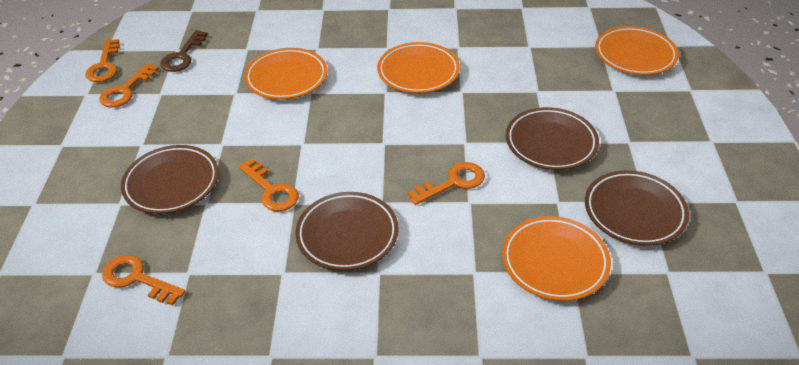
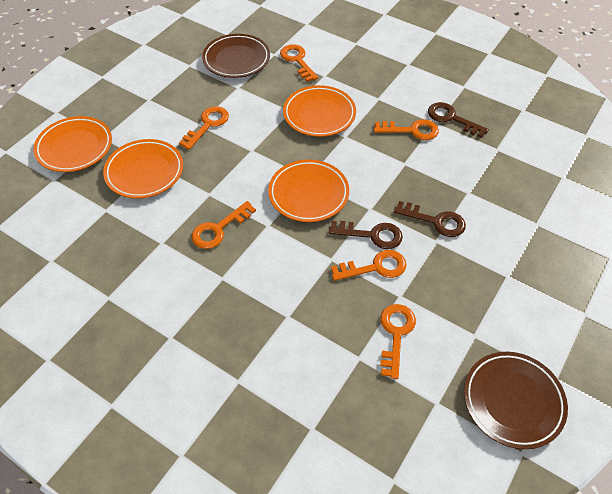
brown key: 1 -> 3
brown plate: 4 -> 2
orange key: 5 -> 6

